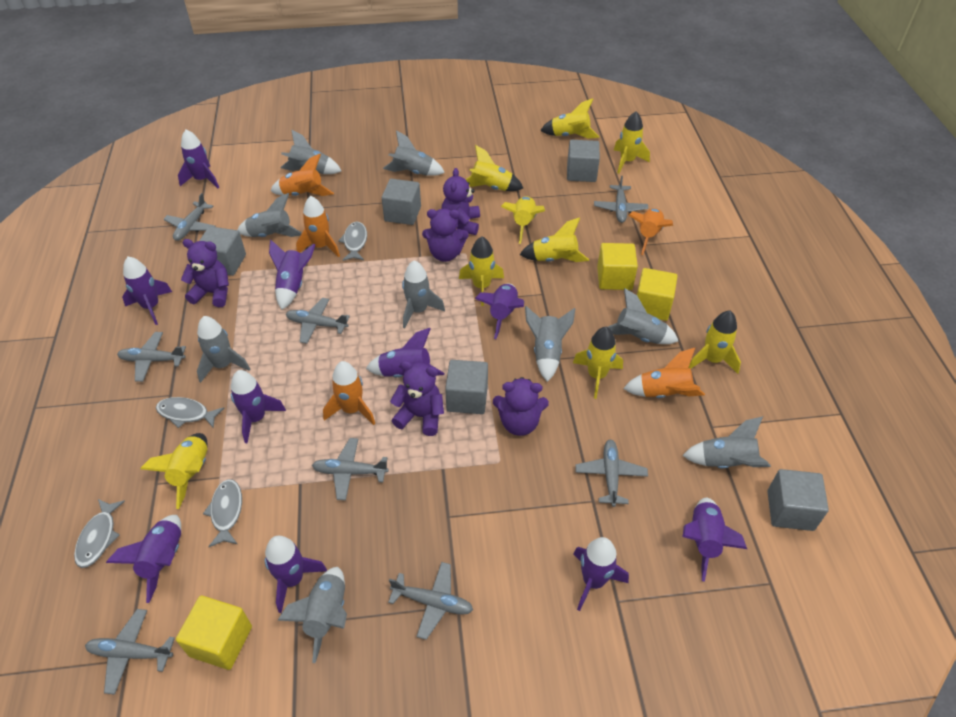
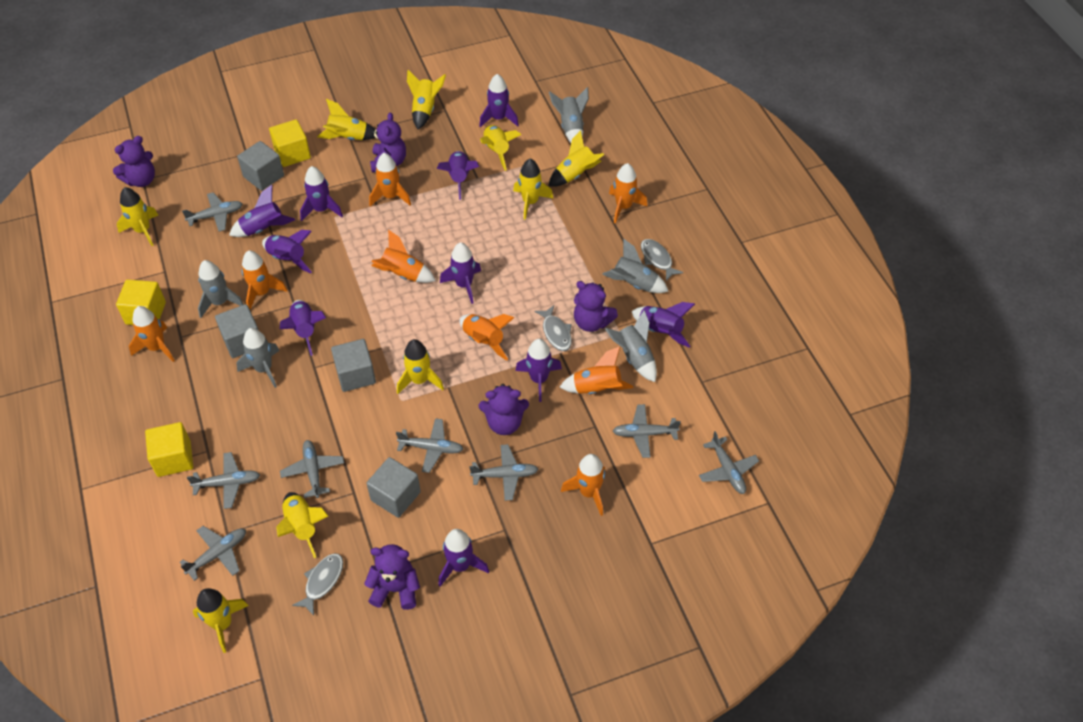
grey cube: 5 -> 4
grey fish: 4 -> 3
grey rocket: 9 -> 5
orange rocket: 5 -> 8

